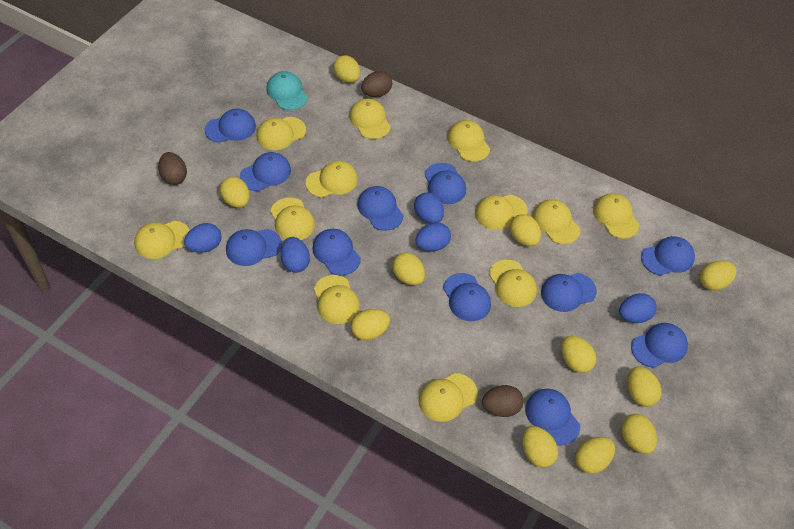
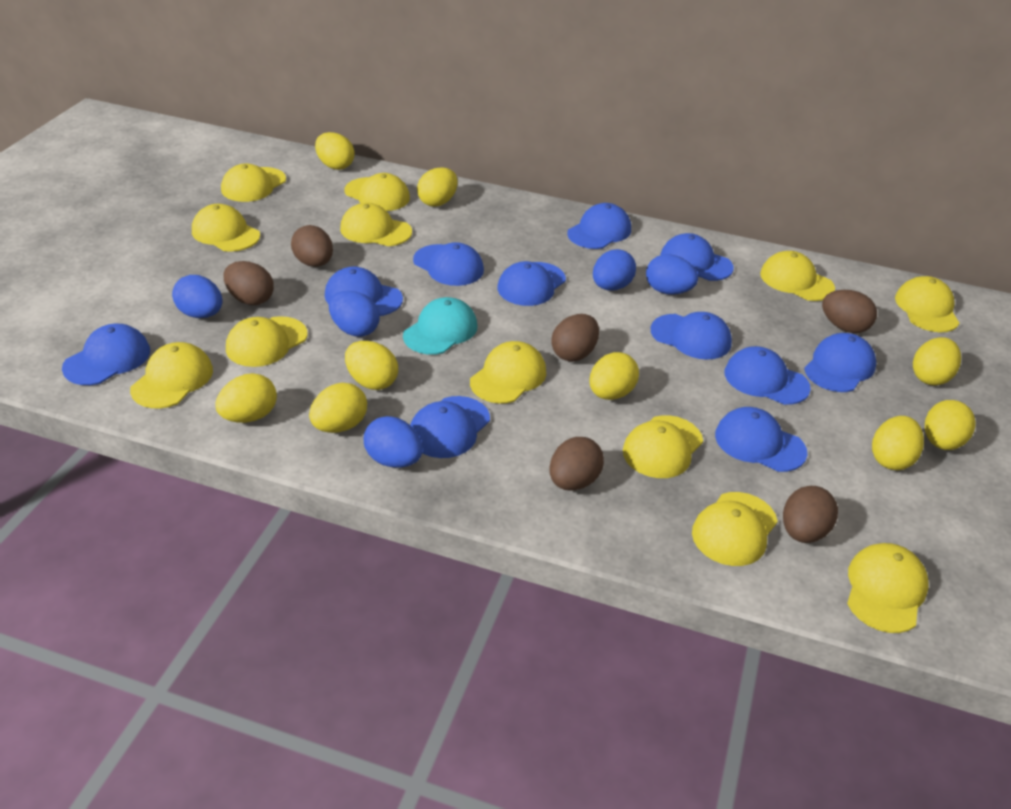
brown egg: 3 -> 6
yellow egg: 11 -> 9

